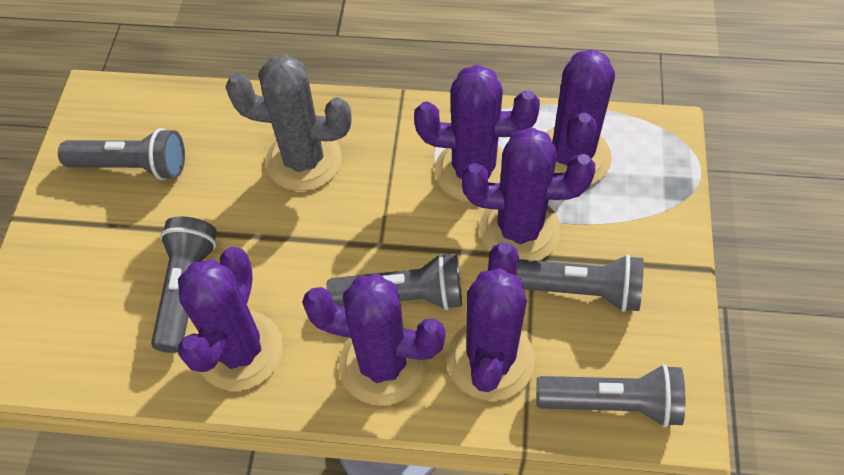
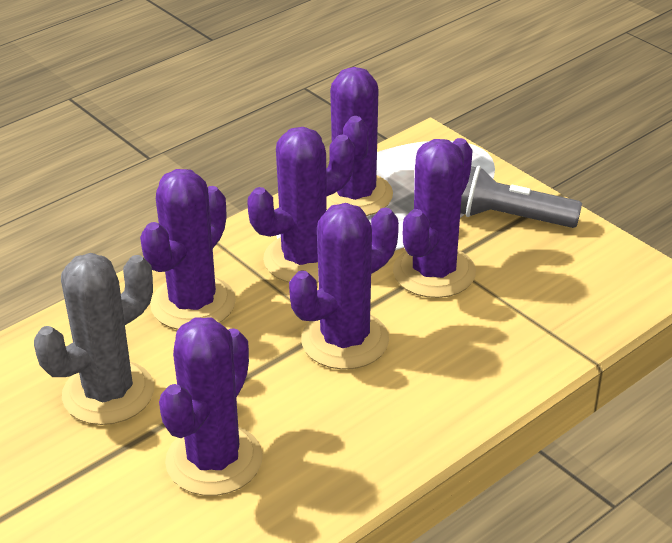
grey flashlight: 5 -> 1

